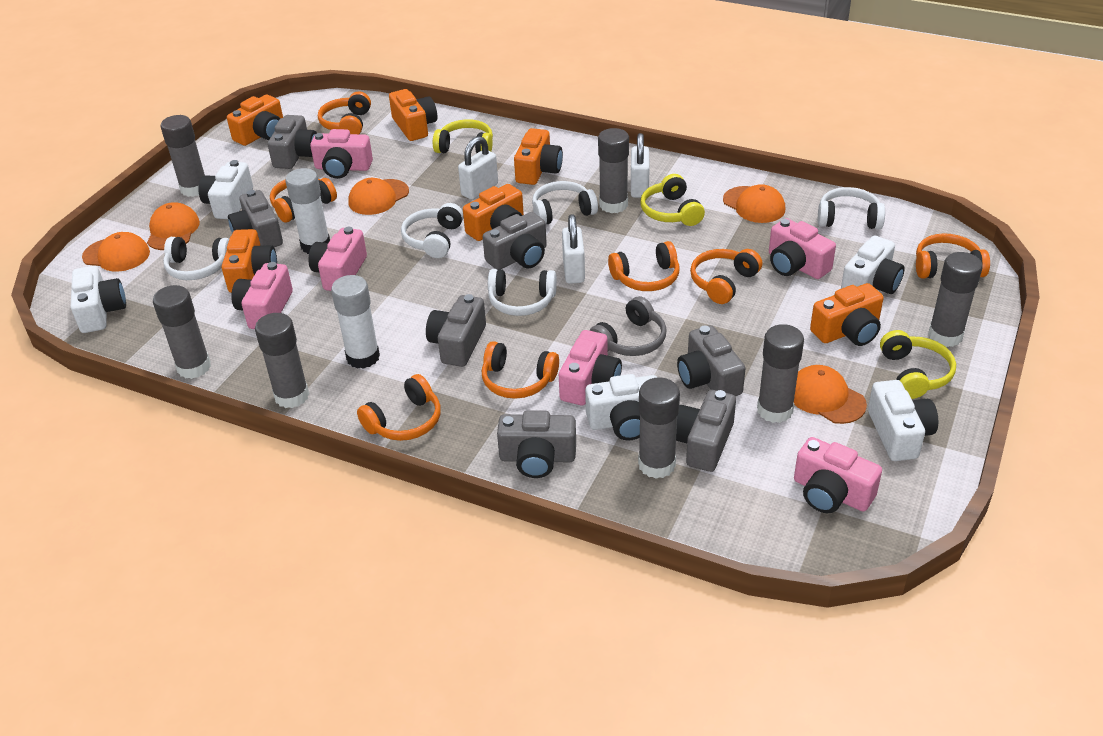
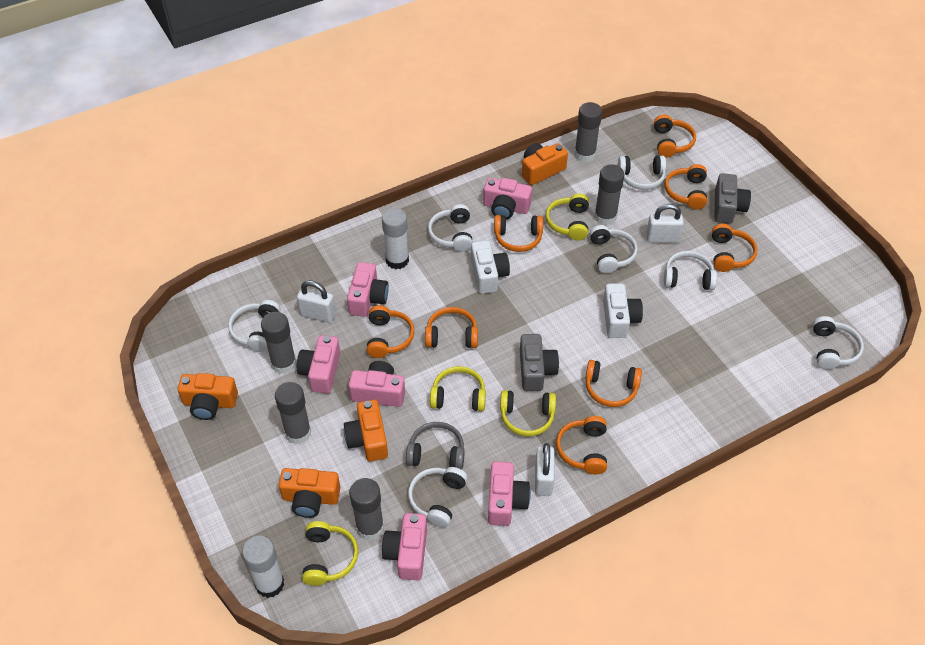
grey camera: 7 -> 2
grey glue stick: 7 -> 5
orange camera: 6 -> 4
orange cap: 5 -> 0
orange headphones: 7 -> 8
white camera: 5 -> 2
white headphones: 5 -> 7
yellow headphones: 3 -> 4

